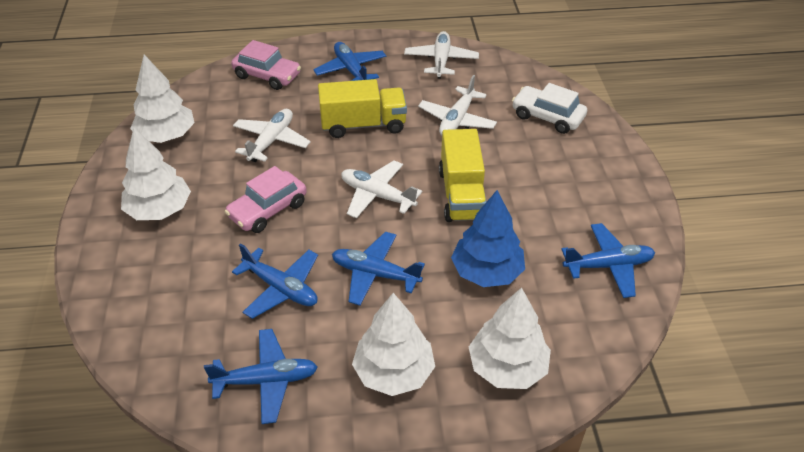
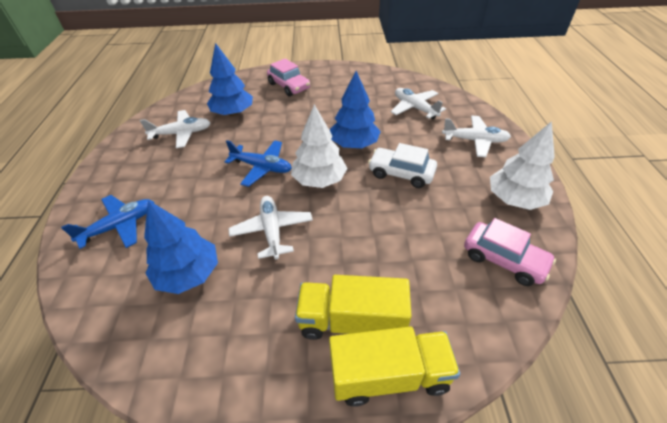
blue plane: 5 -> 2
blue tree: 1 -> 3
white tree: 4 -> 2

